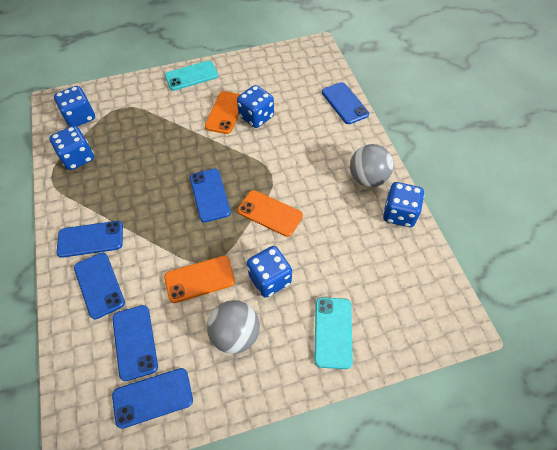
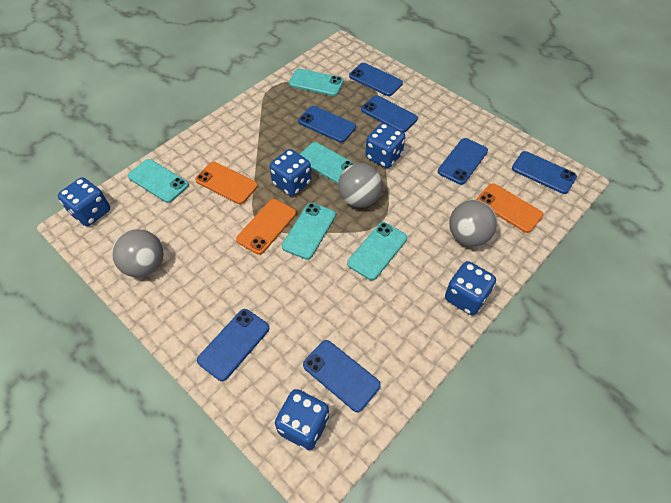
blue phone: 6 -> 7
grey ball: 2 -> 3
turquoise phone: 2 -> 5

